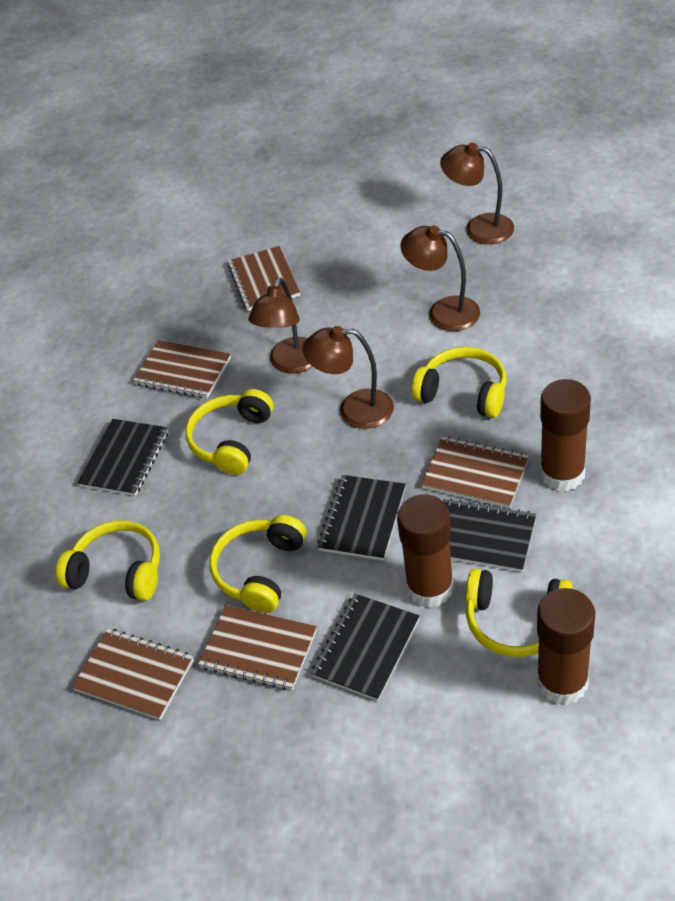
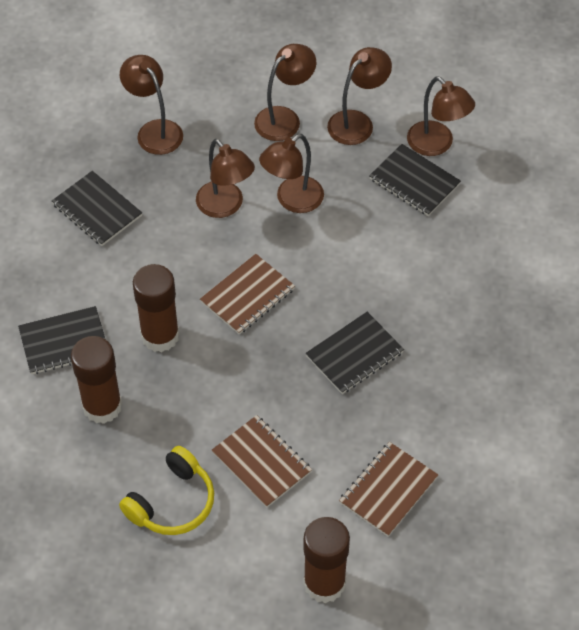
brown lamp: 4 -> 6
brown notebook: 5 -> 3
yellow headphones: 5 -> 1

